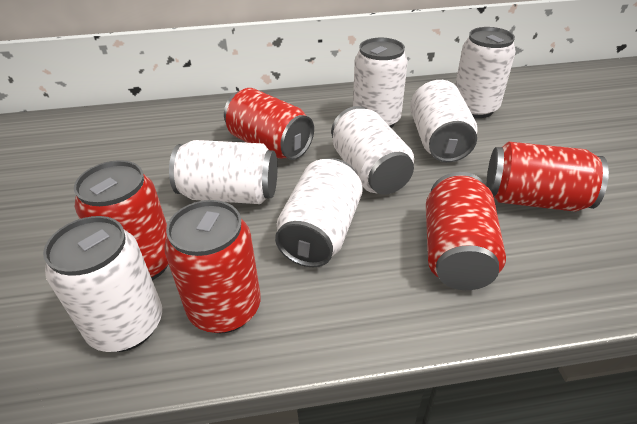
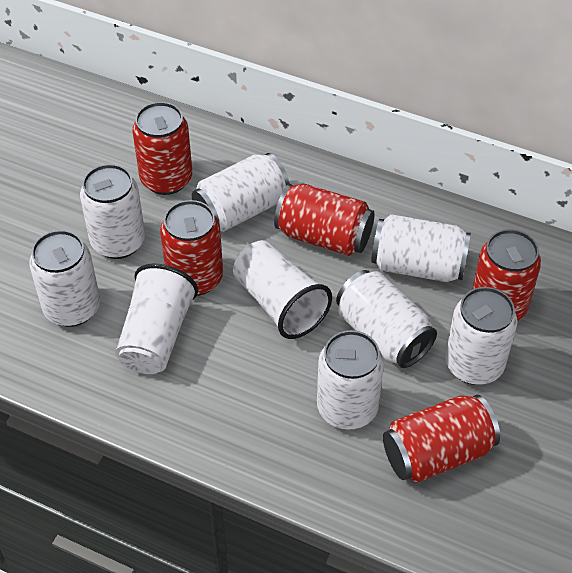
white cup: 0 -> 2

